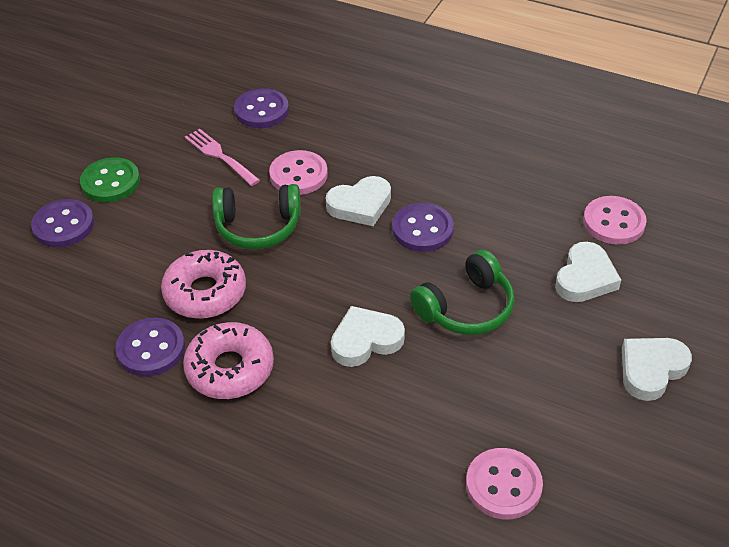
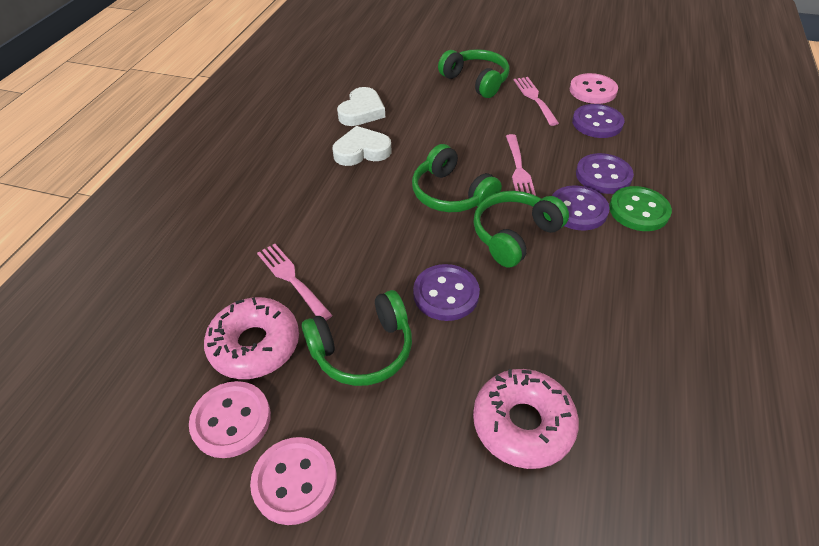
green headphones: 2 -> 4
pink fork: 1 -> 3
white heart: 4 -> 2

